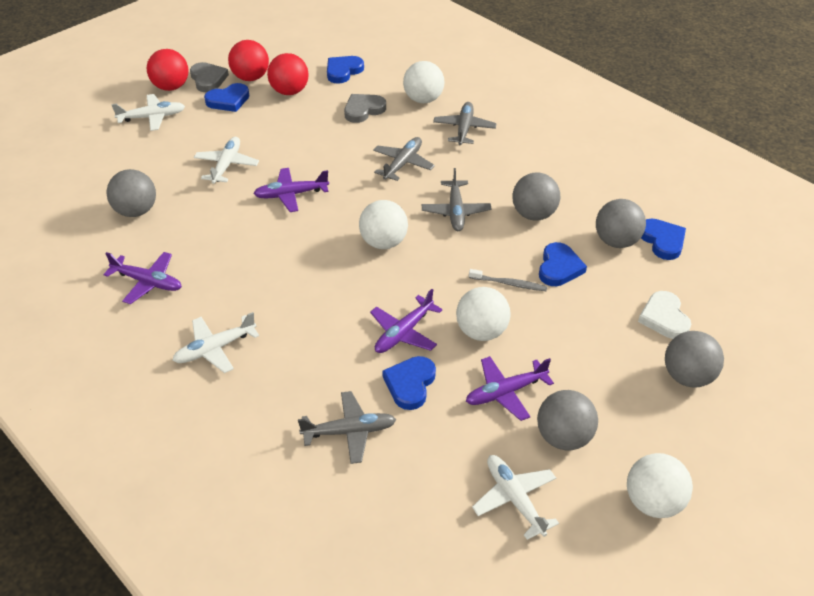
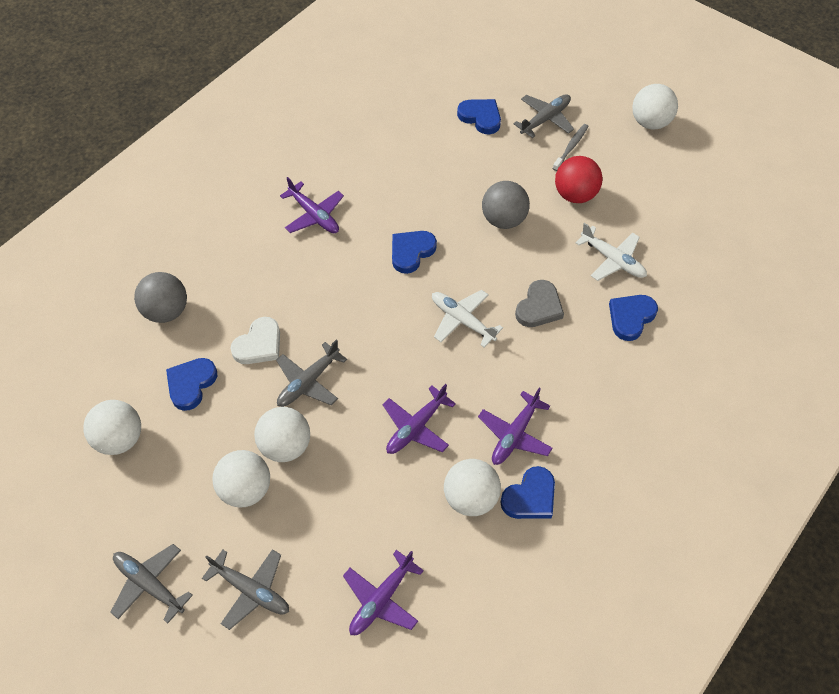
grey ball: 5 -> 2
grey heart: 2 -> 1
red ball: 3 -> 1
white ball: 4 -> 5
white plane: 4 -> 2

